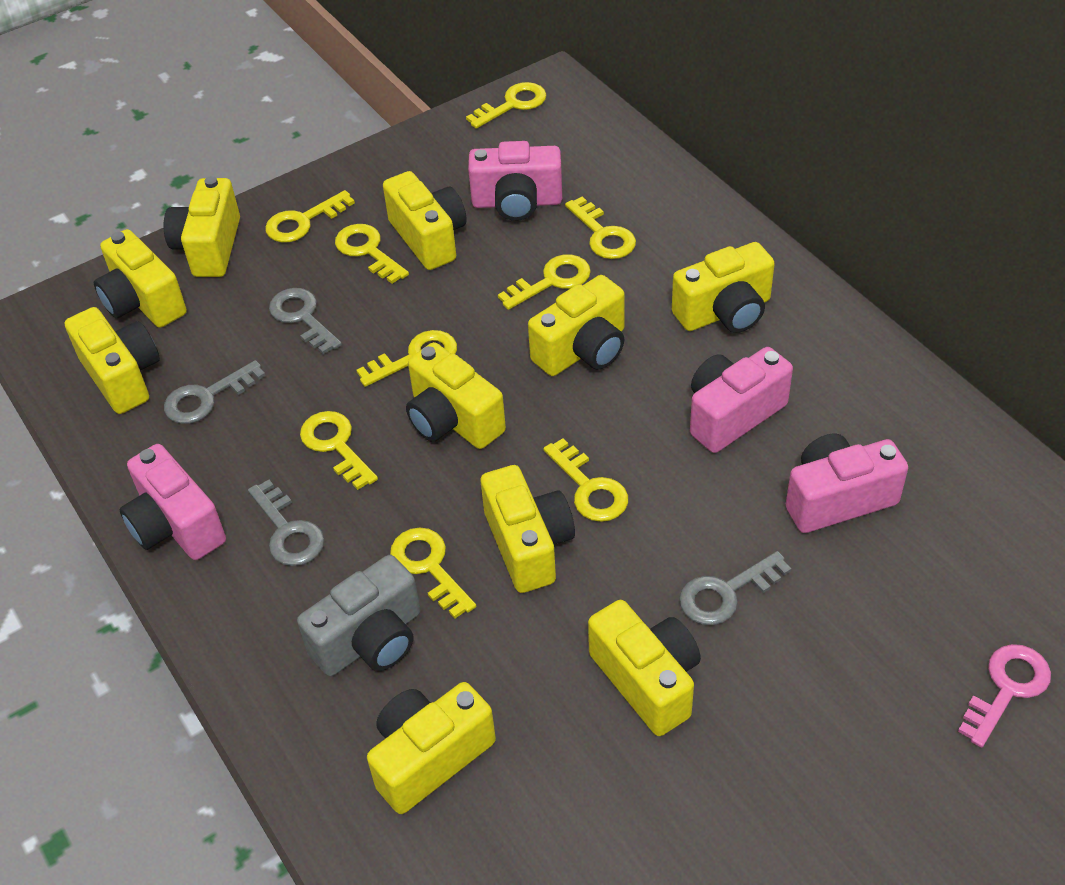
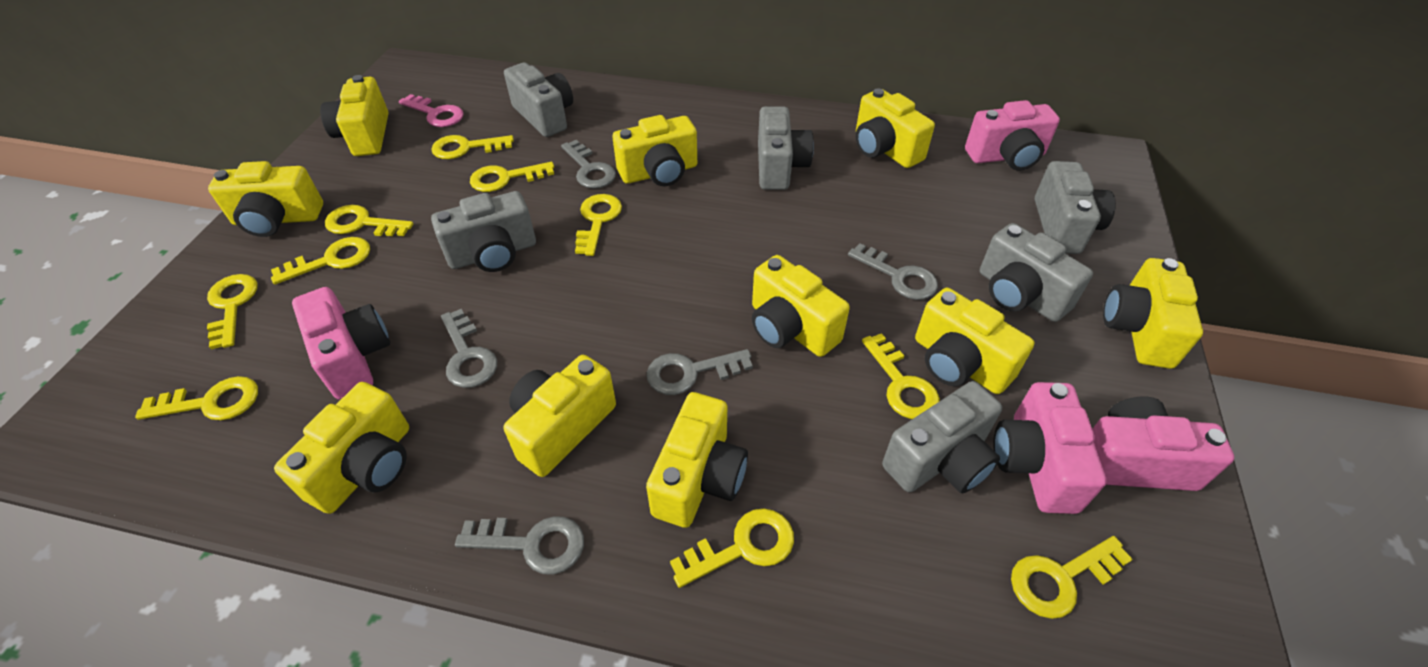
grey camera: 1 -> 6
grey key: 4 -> 5
yellow key: 9 -> 10

